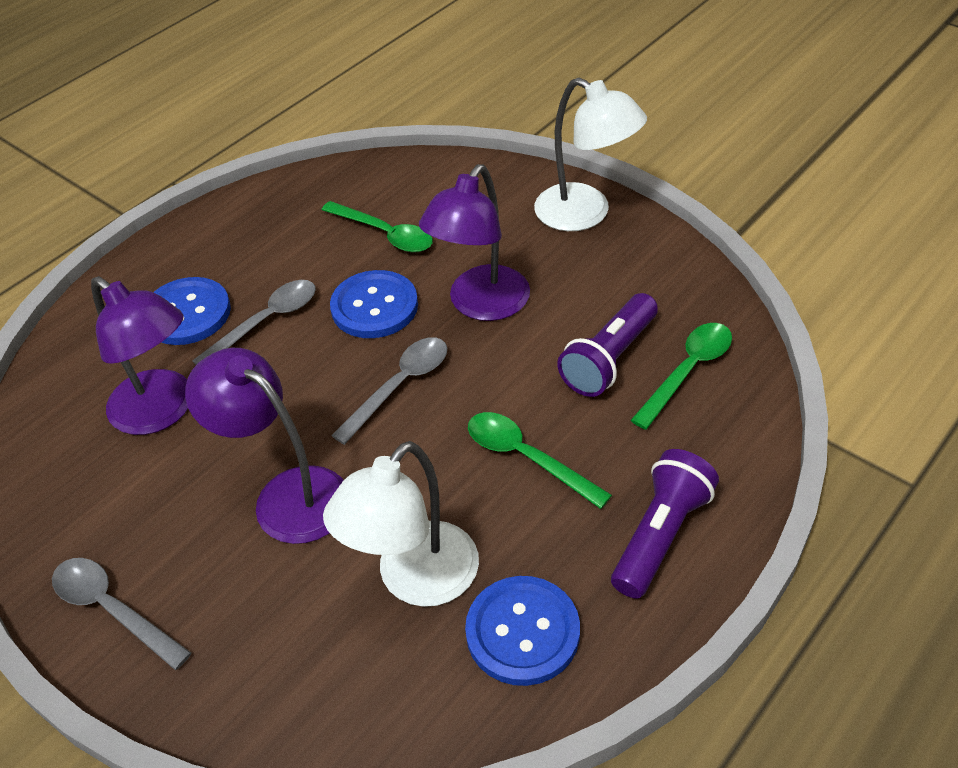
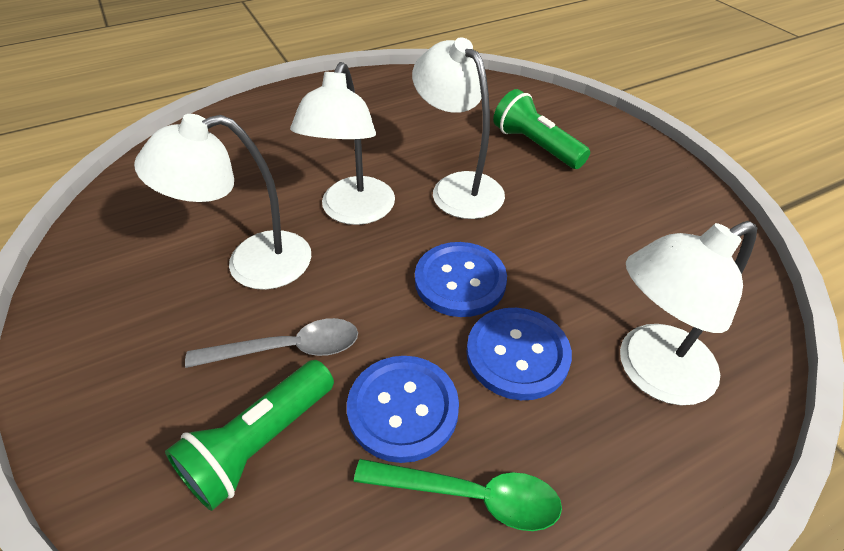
green flashlight: 0 -> 2
green spoon: 3 -> 1
grey spoon: 3 -> 1
purple flashlight: 2 -> 0
purple lamp: 3 -> 0
white lamp: 2 -> 4

